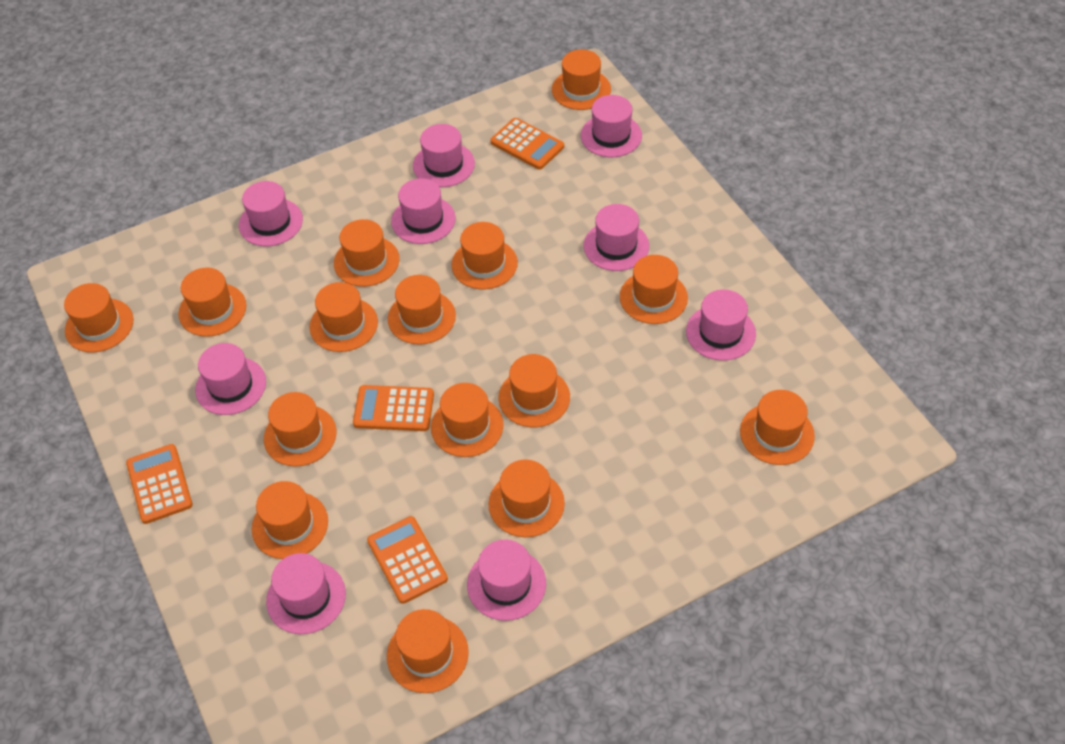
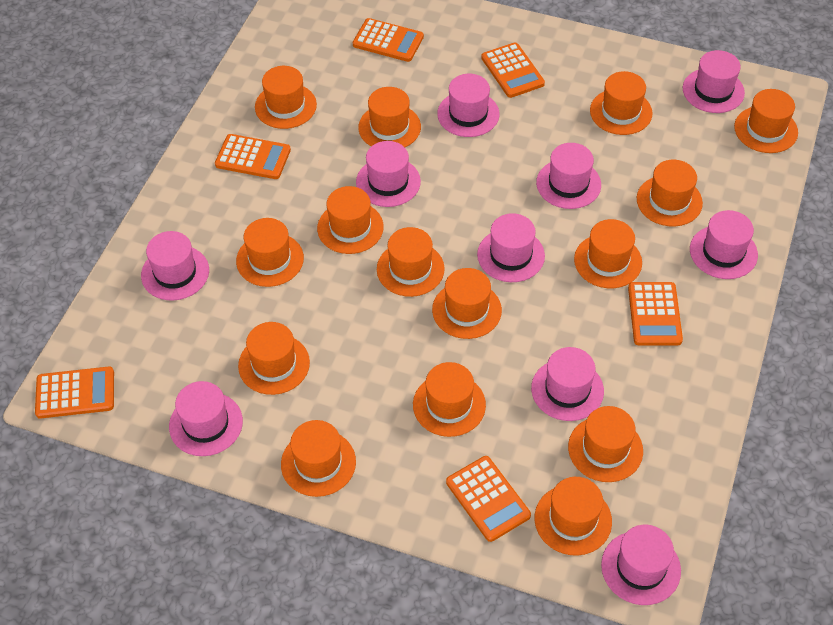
orange calculator: 4 -> 6
pink hat: 9 -> 10

